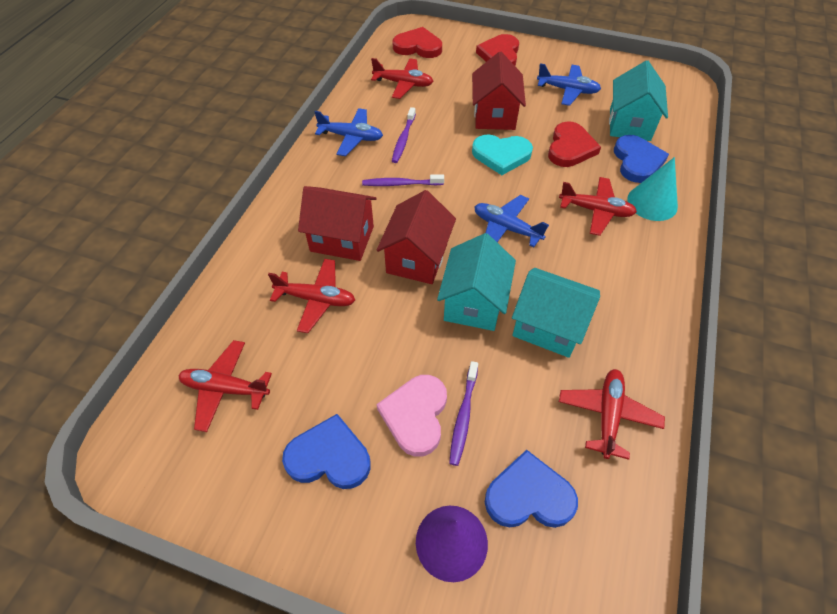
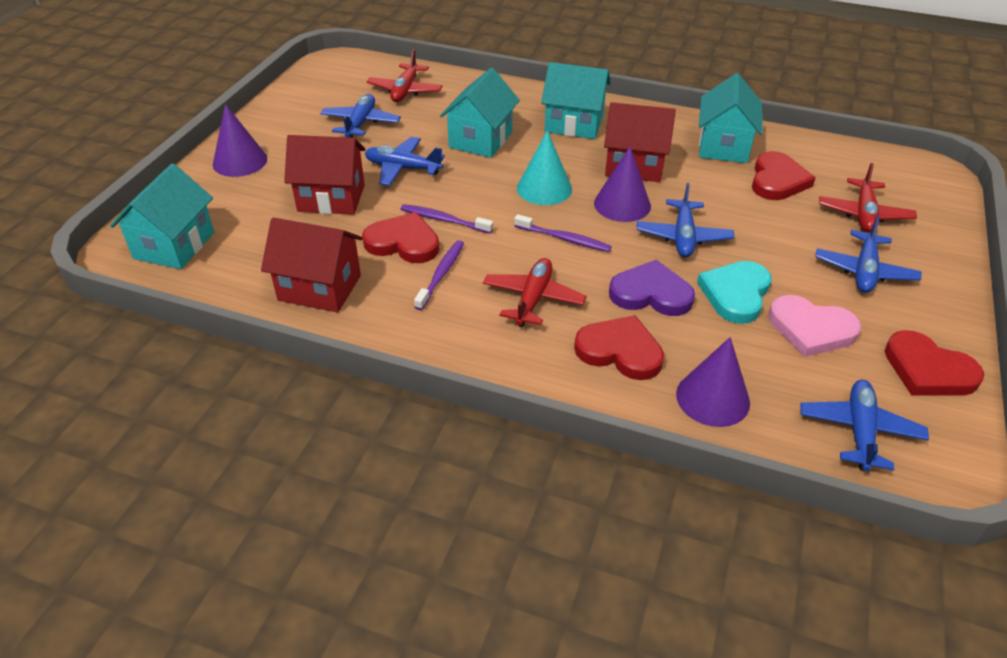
blue heart: 3 -> 0
blue plane: 3 -> 5
purple cone: 1 -> 3
purple heart: 0 -> 1
red heart: 3 -> 4
red plane: 5 -> 3
turquoise house: 3 -> 4

